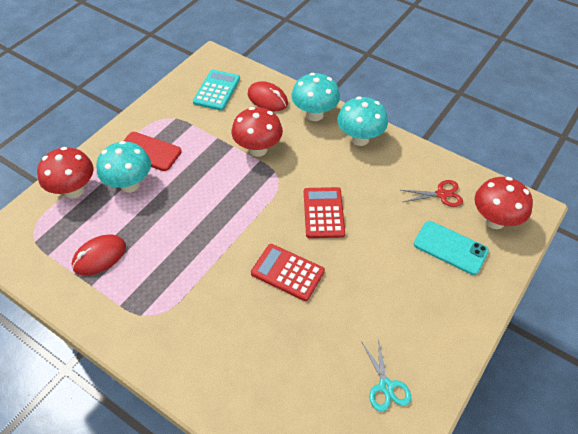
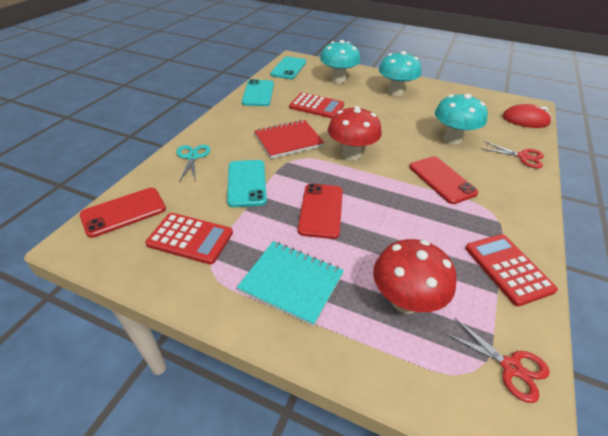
red calculator: 2 -> 3
red mouse: 2 -> 1
red mushroom: 3 -> 2
red notebook: 0 -> 1
red phone: 1 -> 3
red scissors: 1 -> 2
turquoise calculator: 1 -> 0
turquoise notebook: 0 -> 1
turquoise phone: 1 -> 3

